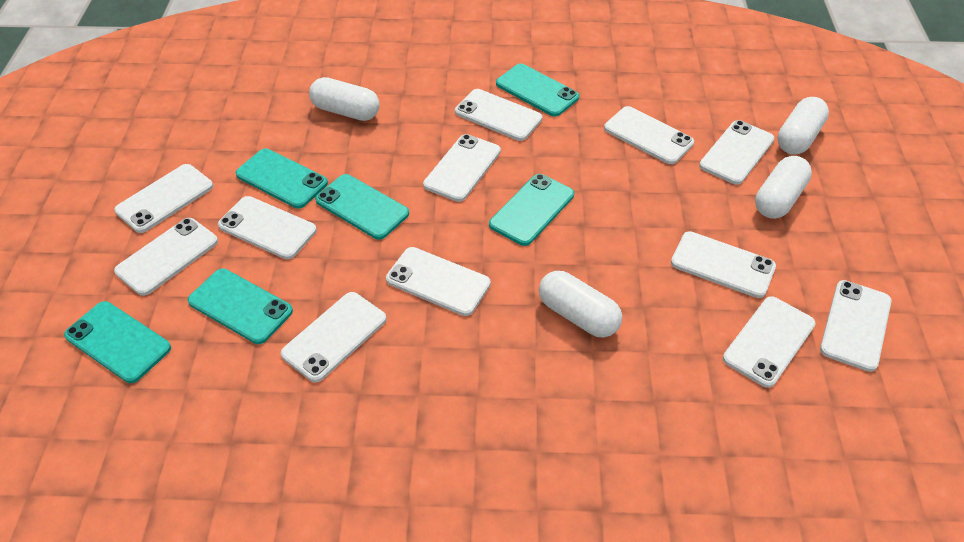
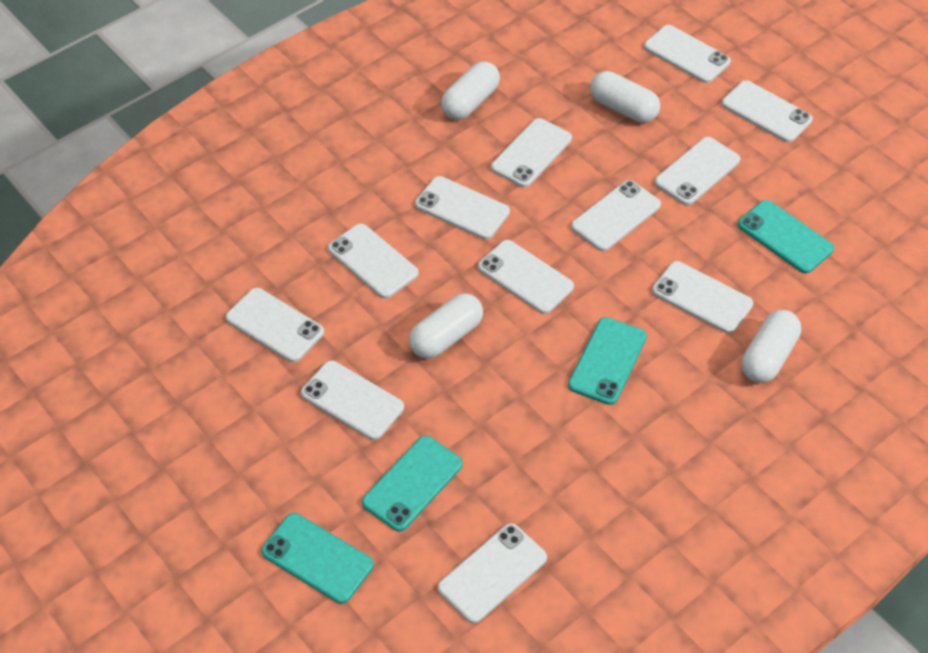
turquoise phone: 6 -> 4

